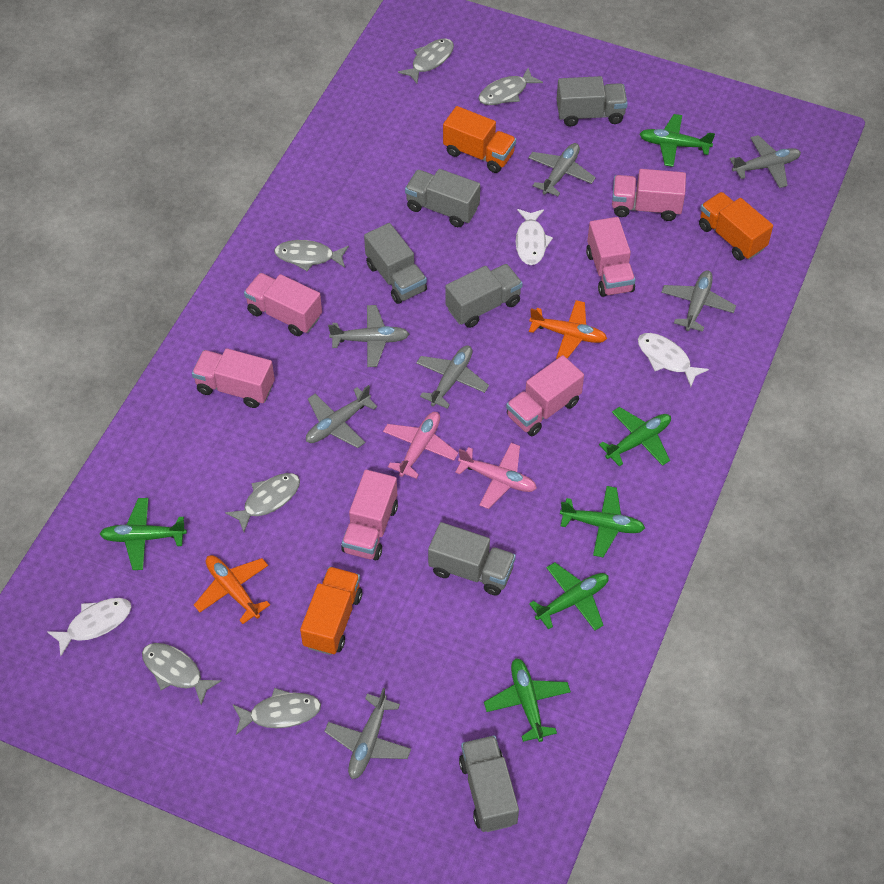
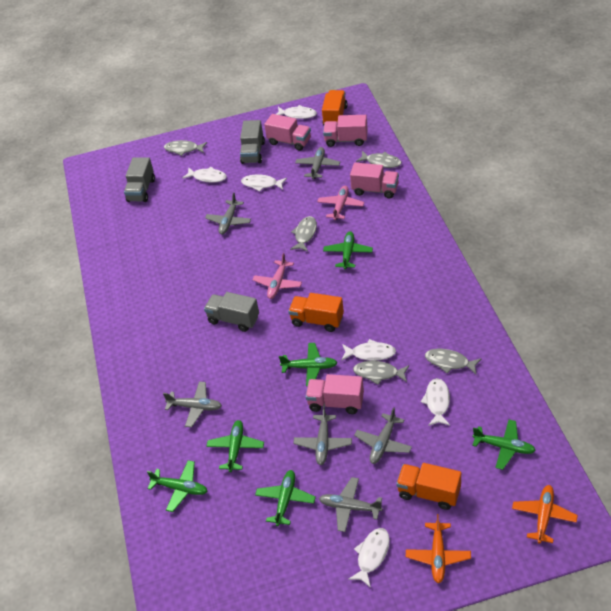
grey fish: 6 -> 5
grey plane: 7 -> 6
grey truck: 6 -> 3
pink truck: 6 -> 4
white fish: 3 -> 6

